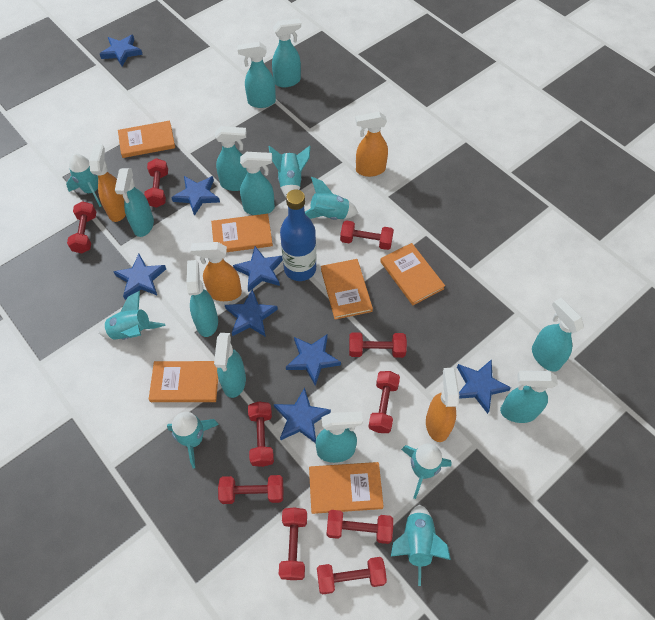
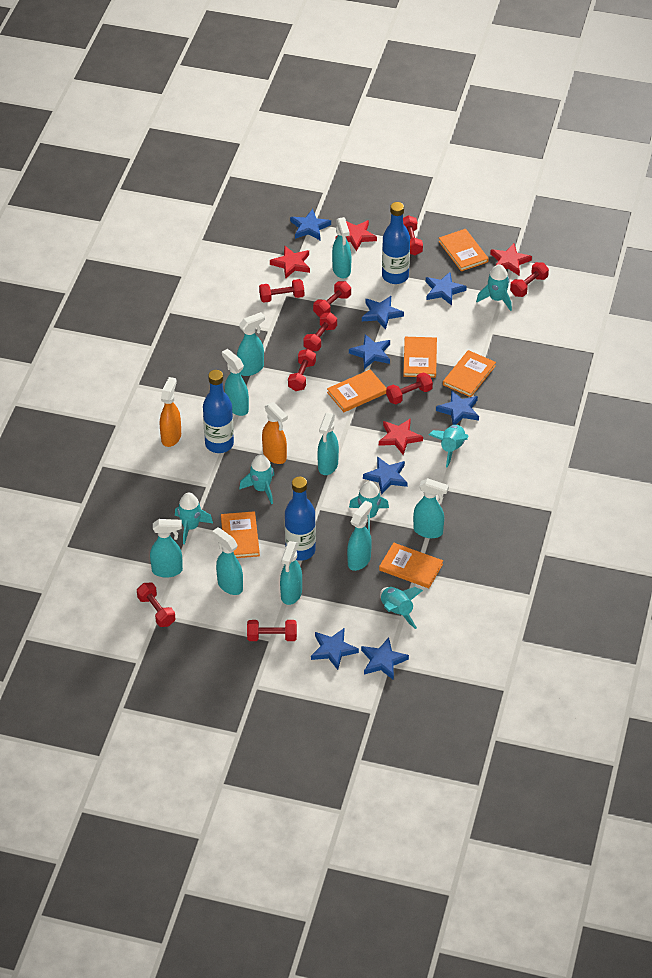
blue bottle: 1 -> 3
orange spray bottle: 4 -> 2
red dumbbell: 10 -> 9
red star: 0 -> 4
turquoise rocket: 7 -> 6
turquoise spray bottle: 10 -> 9

